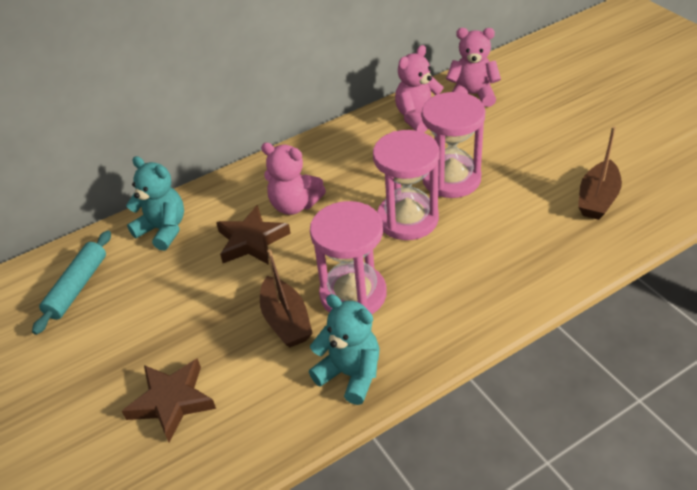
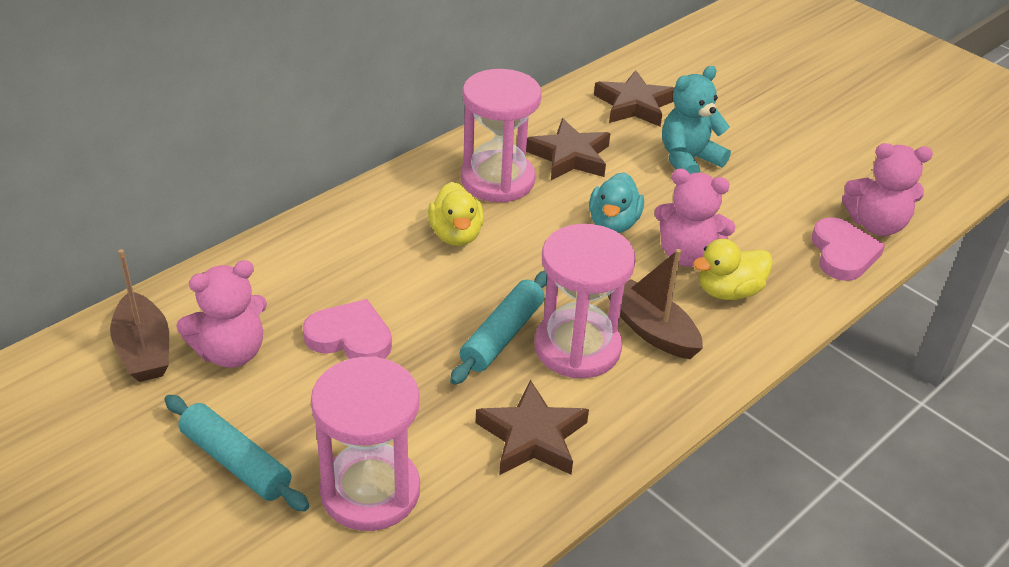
brown star: 2 -> 3
pink heart: 0 -> 2
turquoise duck: 0 -> 1
turquoise rolling pin: 1 -> 2
turquoise teddy bear: 2 -> 1
yellow duck: 0 -> 2

